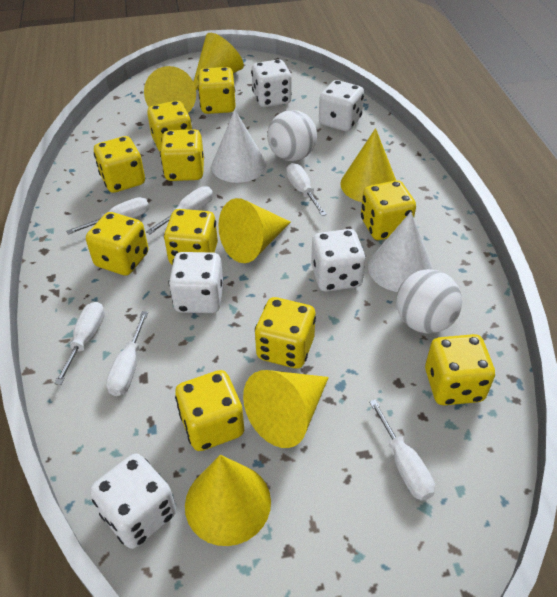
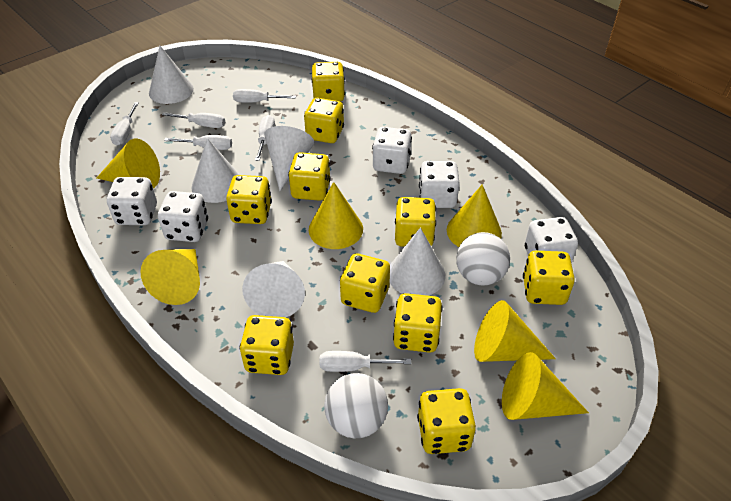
white cone: 2 -> 5

